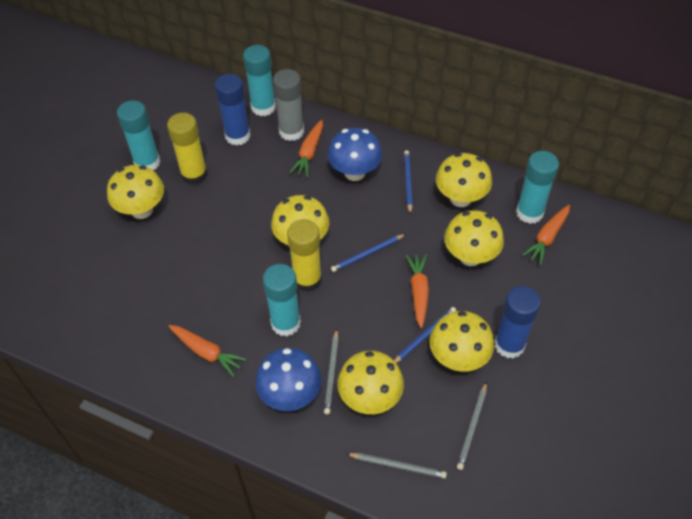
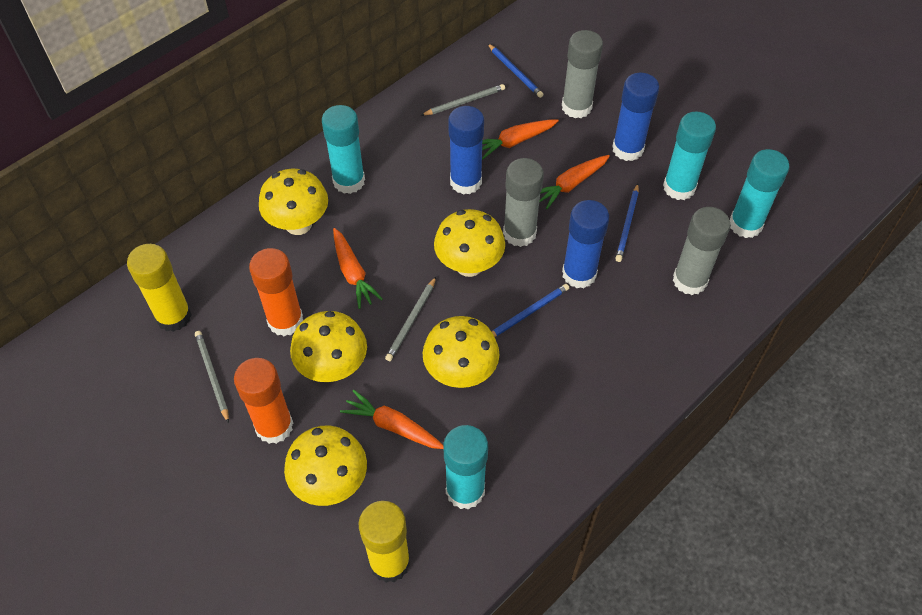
blue glue stick: 2 -> 3
blue mushroom: 2 -> 0
grey glue stick: 1 -> 3
orange glue stick: 0 -> 2
yellow mushroom: 6 -> 5

